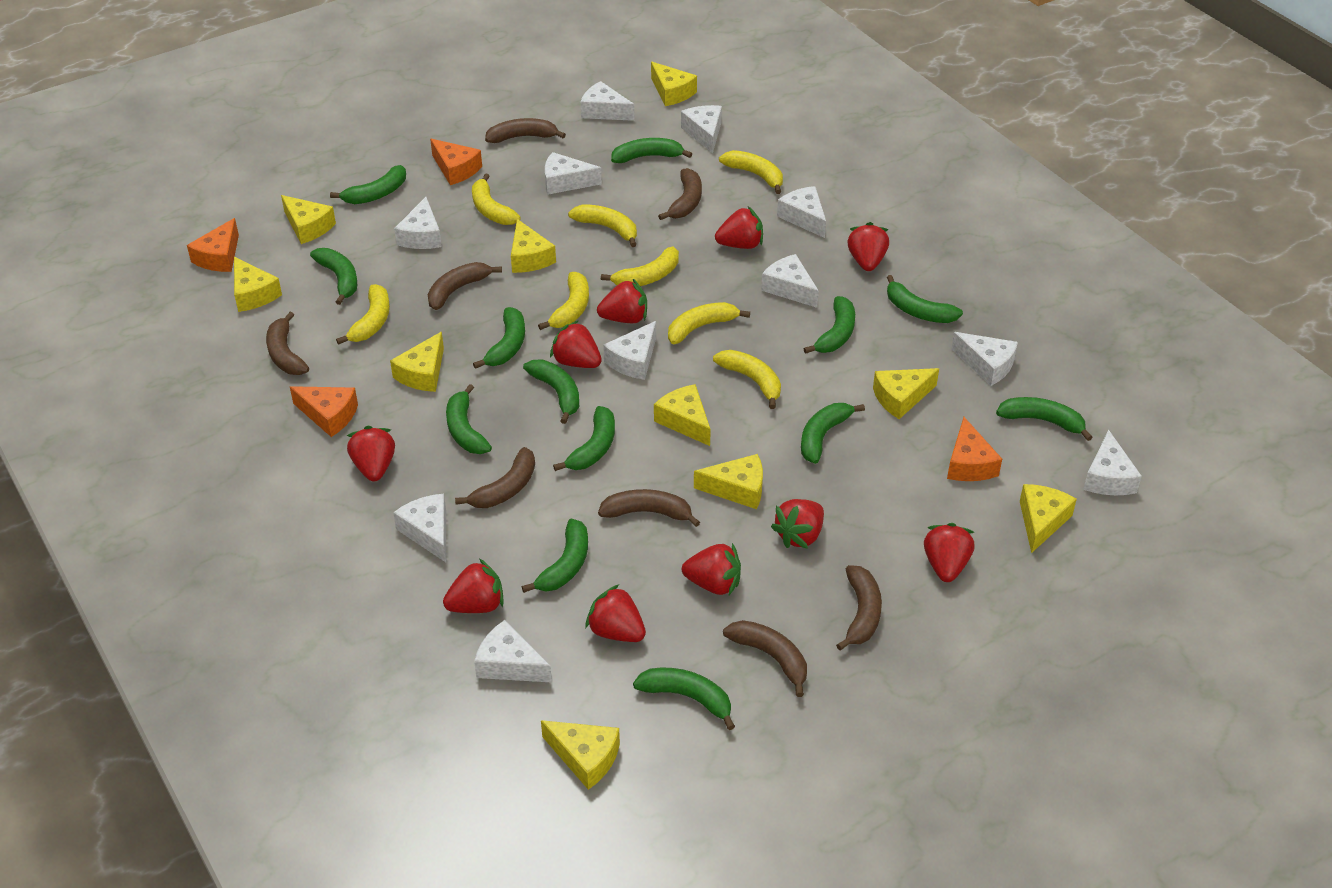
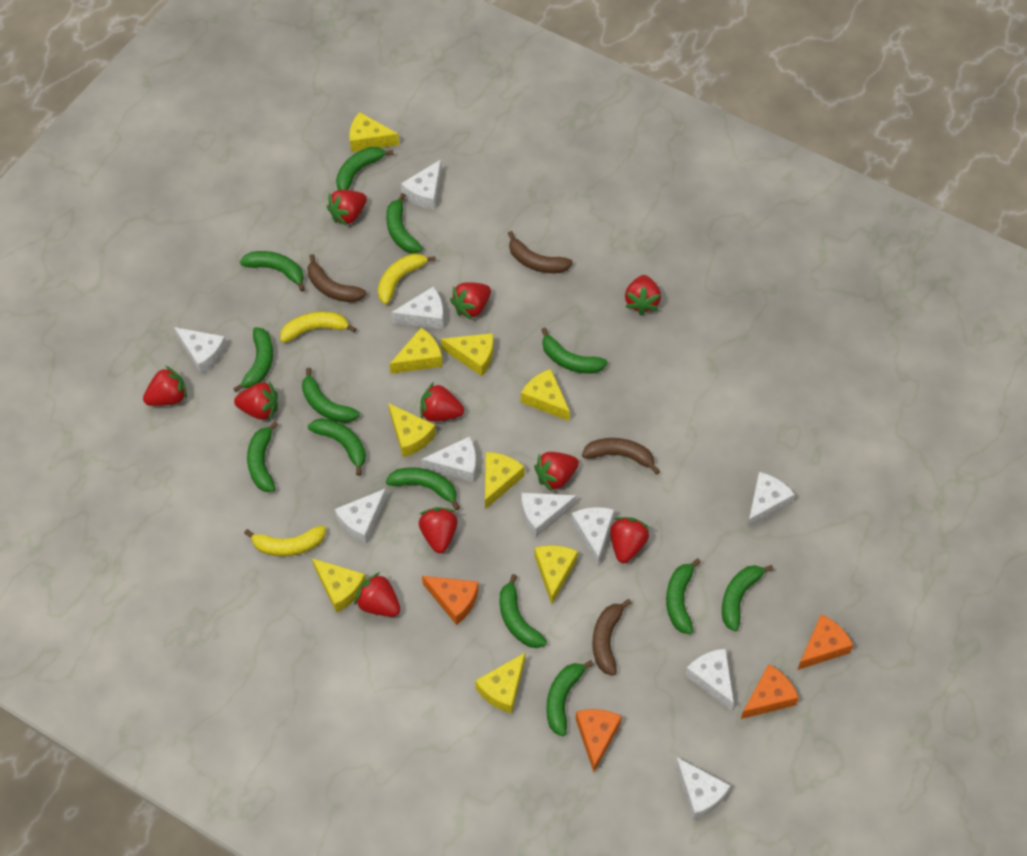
brown banana: 8 -> 4
white cheese: 11 -> 10
yellow banana: 8 -> 3
yellow cheese: 10 -> 9

